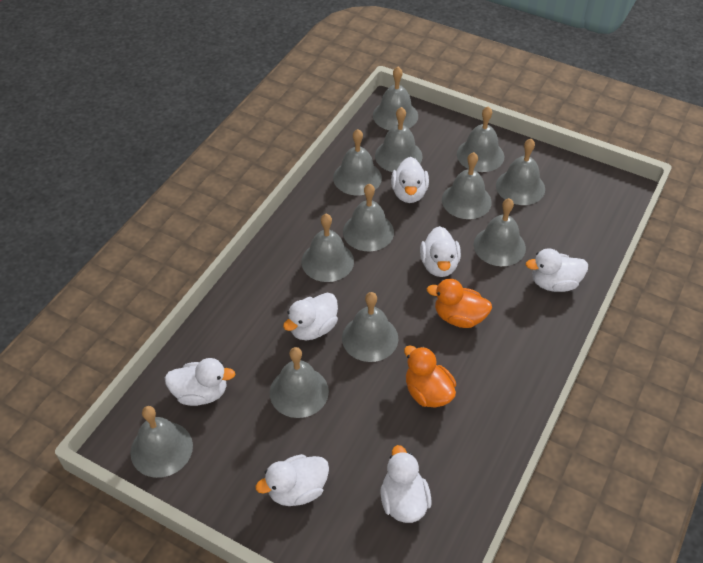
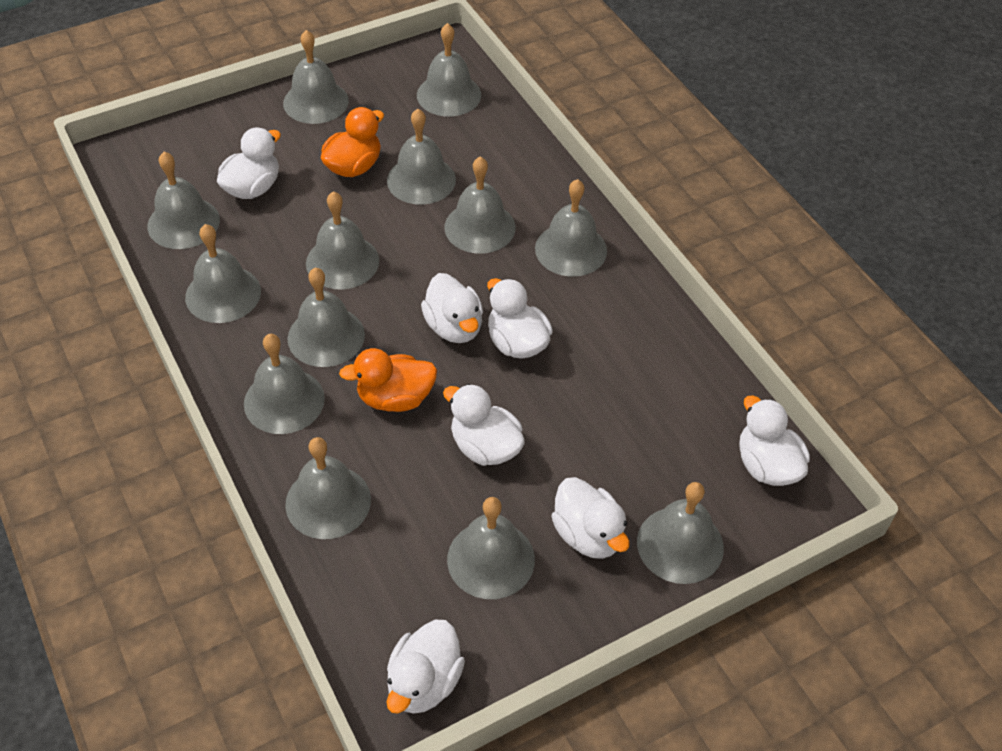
grey bell: 12 -> 13

